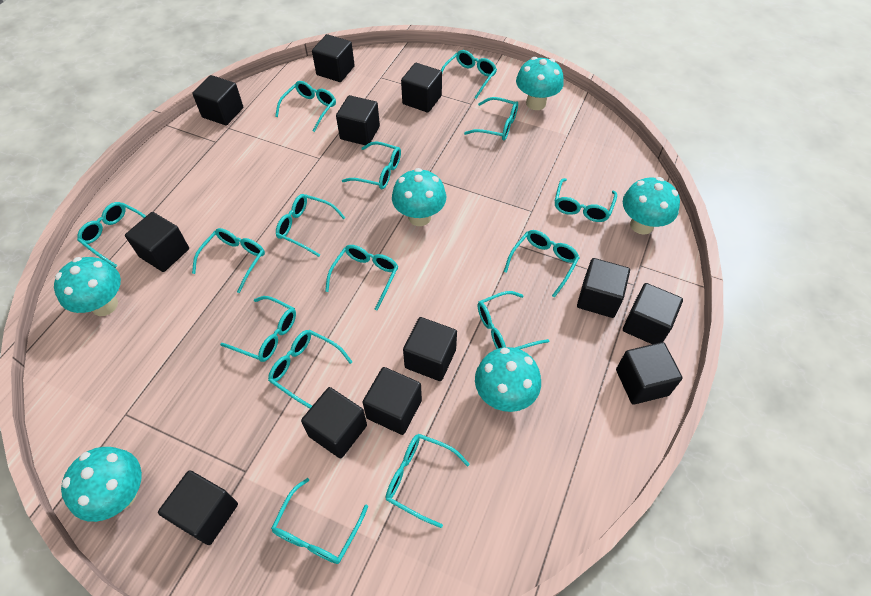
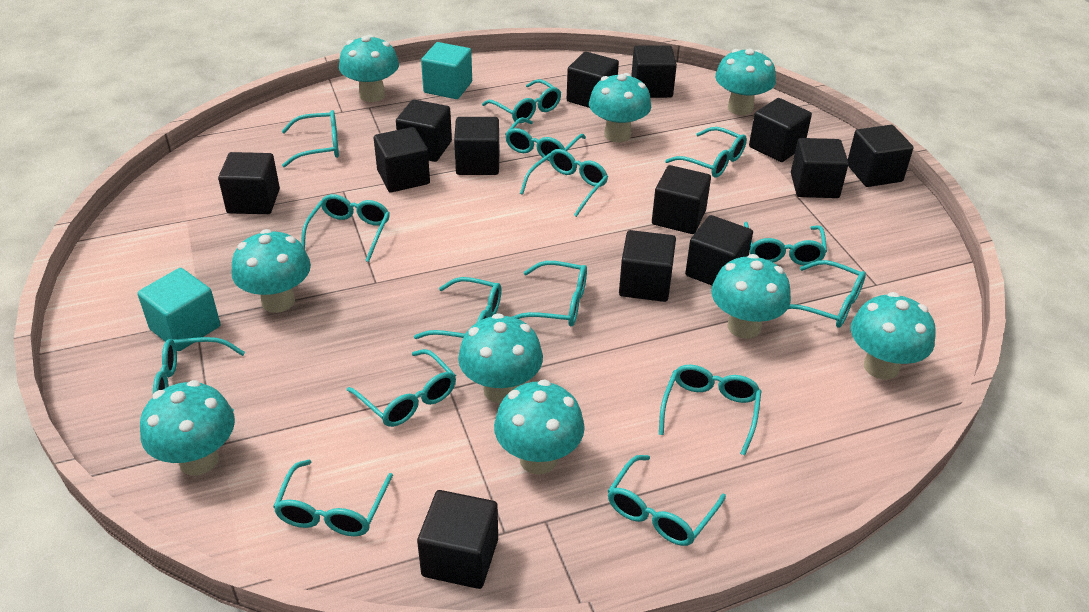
black cube: 12 -> 13
turquoise cube: 0 -> 2
turquoise mushroom: 6 -> 9

